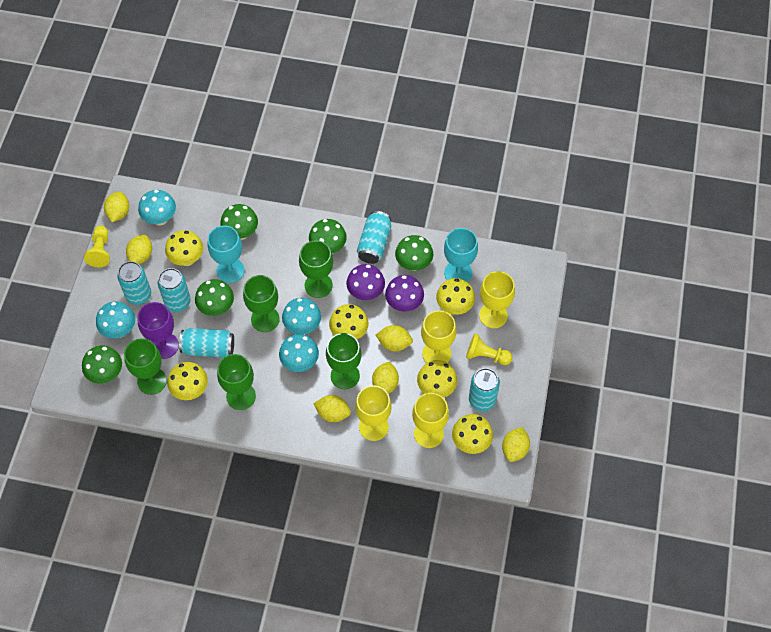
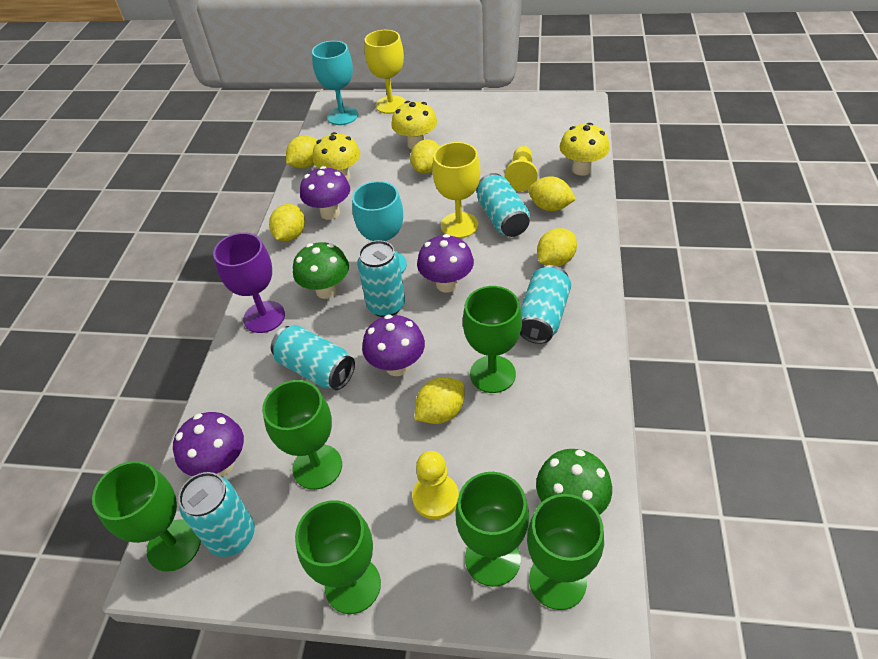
green goblet: 5 -> 6
green mushroom: 5 -> 2
purple mushroom: 2 -> 4
turquoise mushroom: 4 -> 0
yellow goblet: 4 -> 2
yellow mushroom: 6 -> 3

